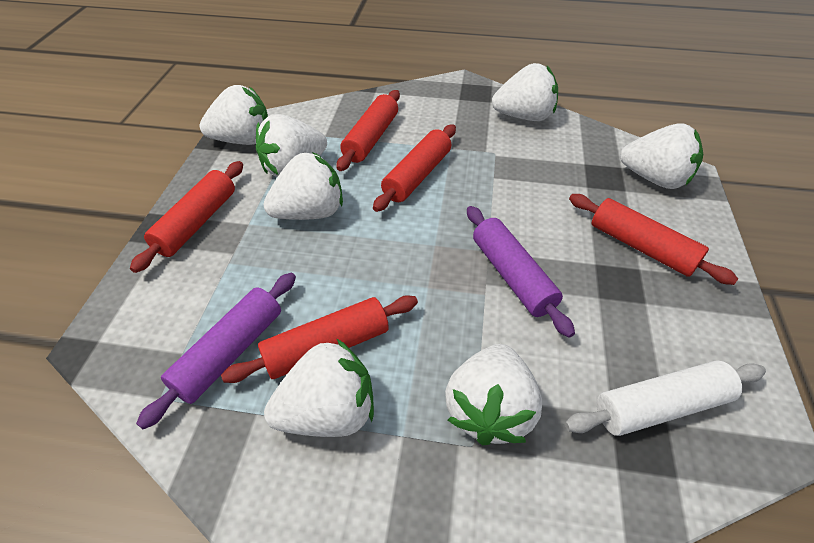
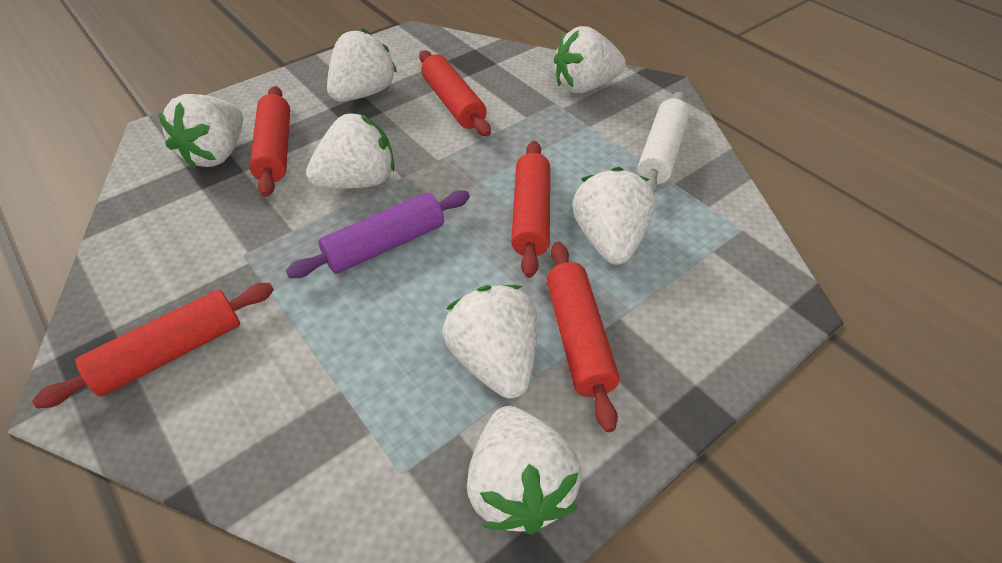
purple rolling pin: 2 -> 1

